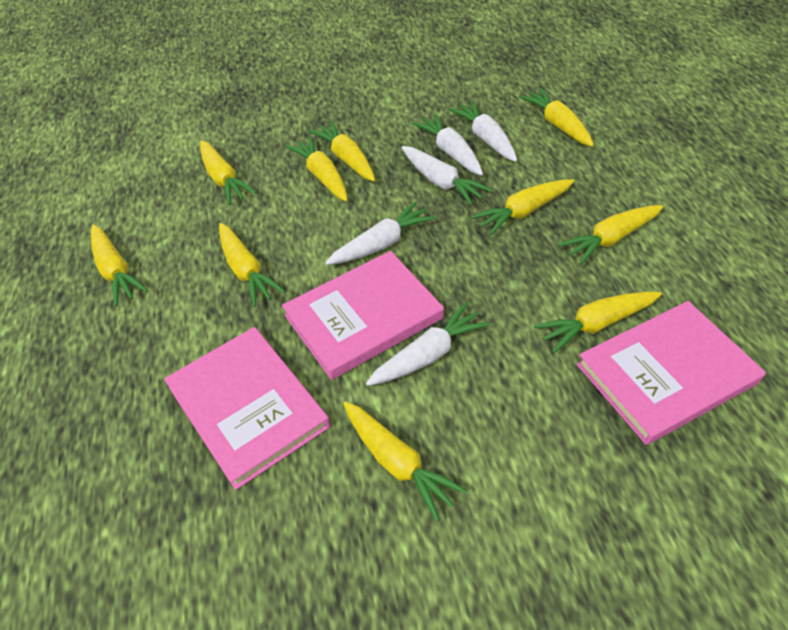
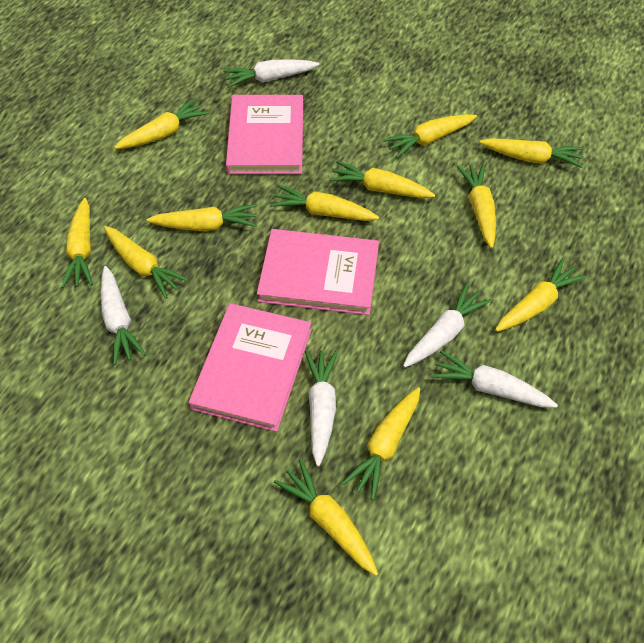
yellow carrot: 10 -> 12

